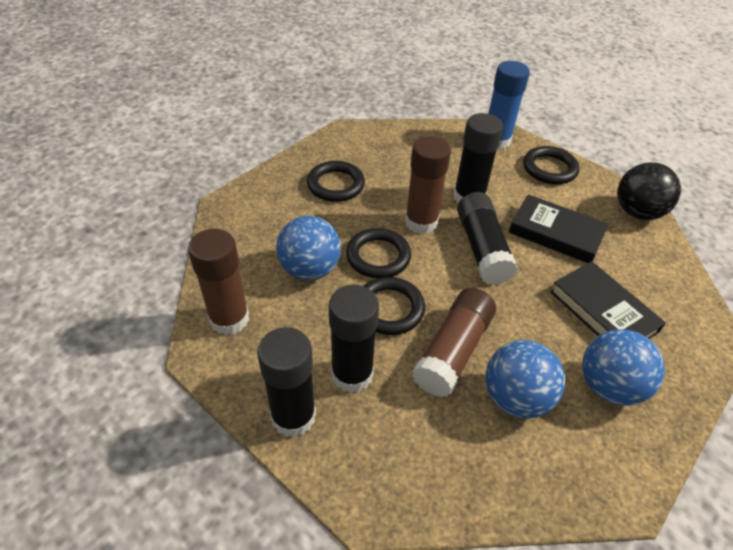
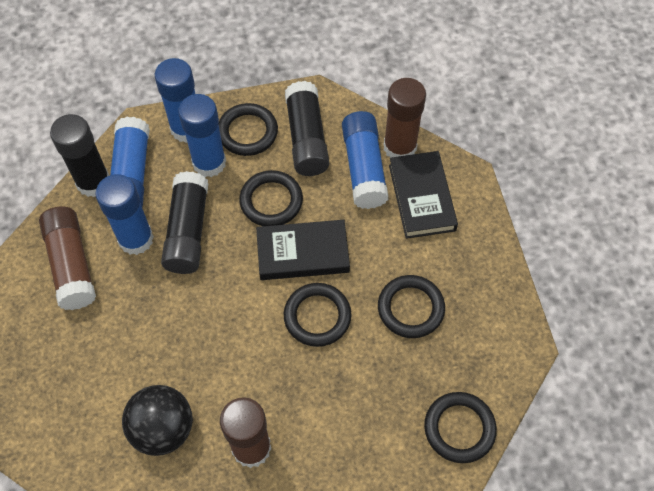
black glue stick: 4 -> 3
black ring: 4 -> 5
blue ball: 3 -> 0
blue glue stick: 1 -> 5

